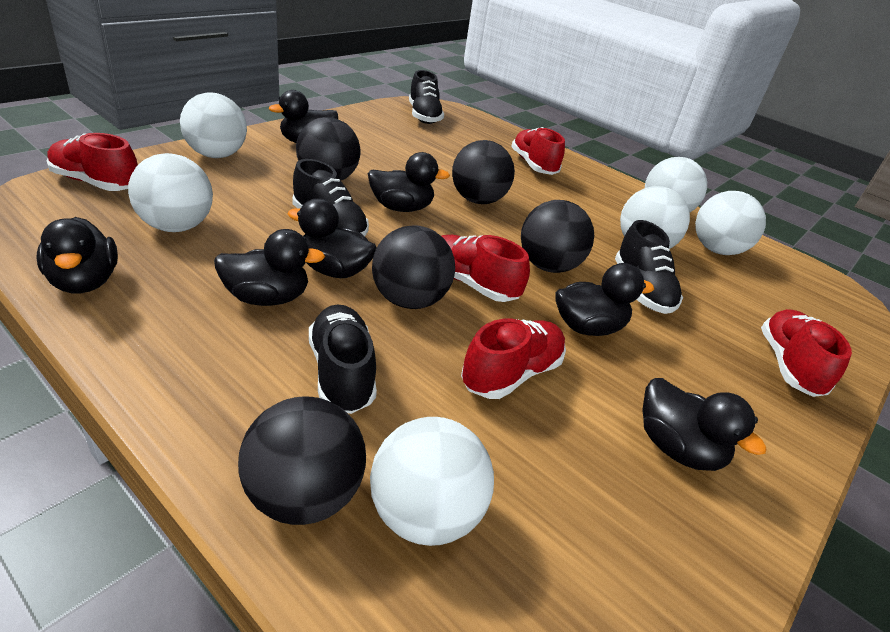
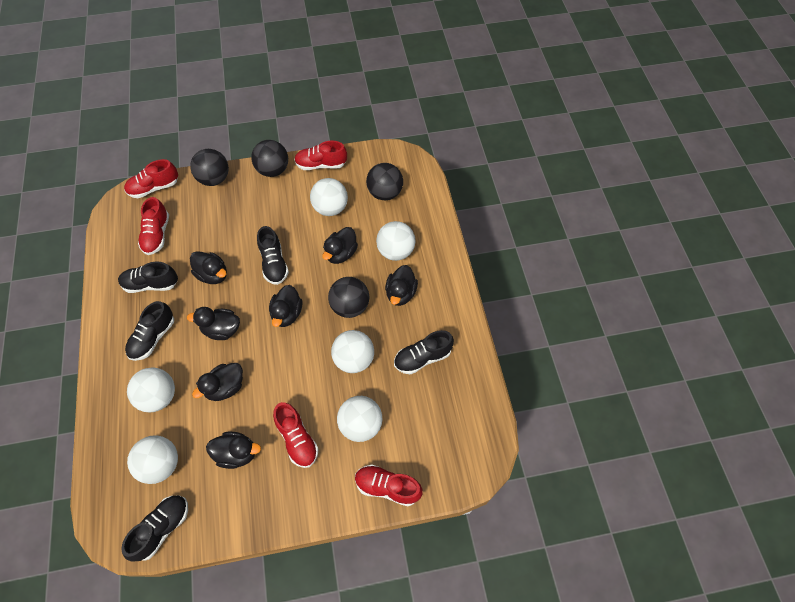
black ball: 5 -> 4
black shoe: 4 -> 5

